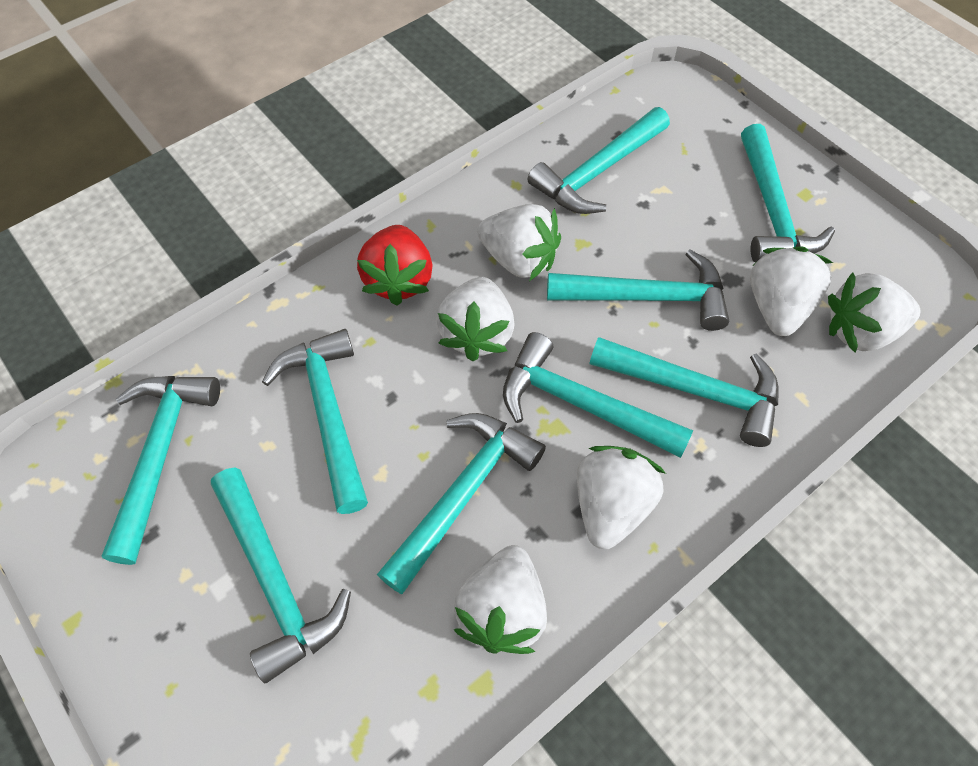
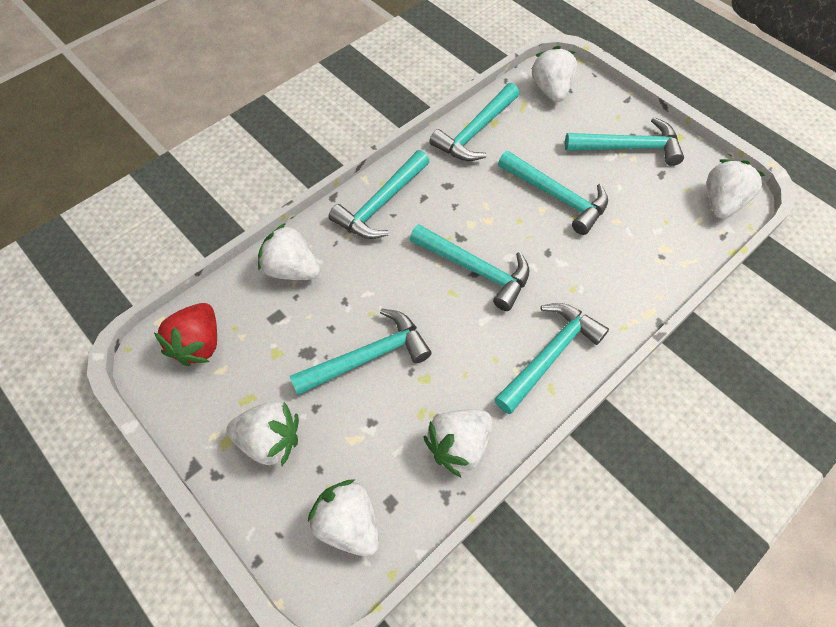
turquoise hammer: 9 -> 7

